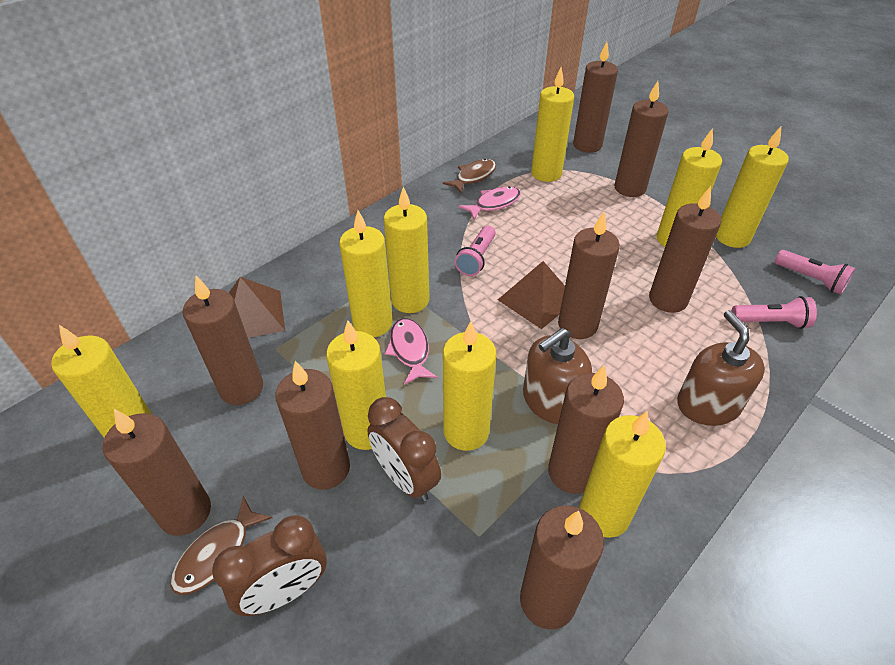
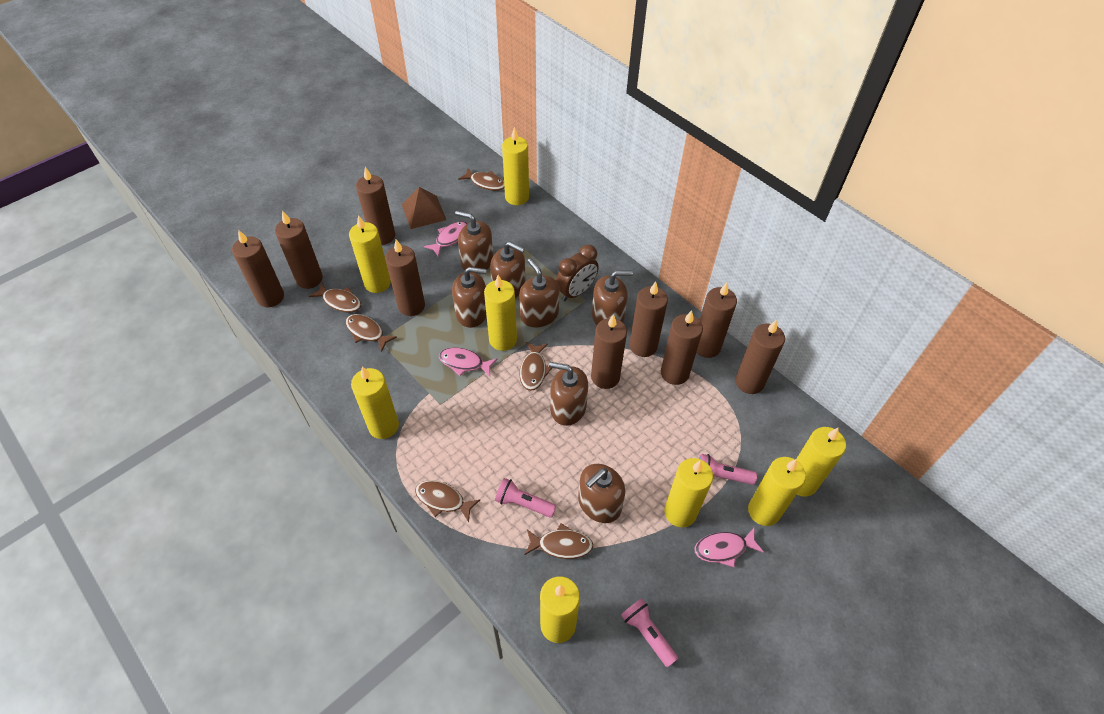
brown clock: 2 -> 1
brown fish: 2 -> 6
brown pyramid: 2 -> 1
brown soap dispenser: 2 -> 7
pink fish: 2 -> 3
yellow candle: 9 -> 8

